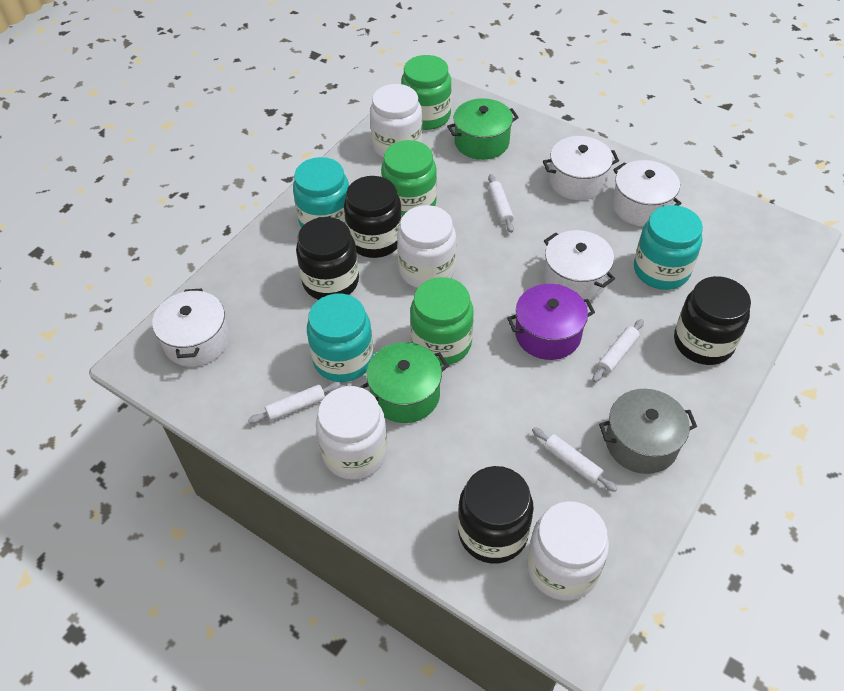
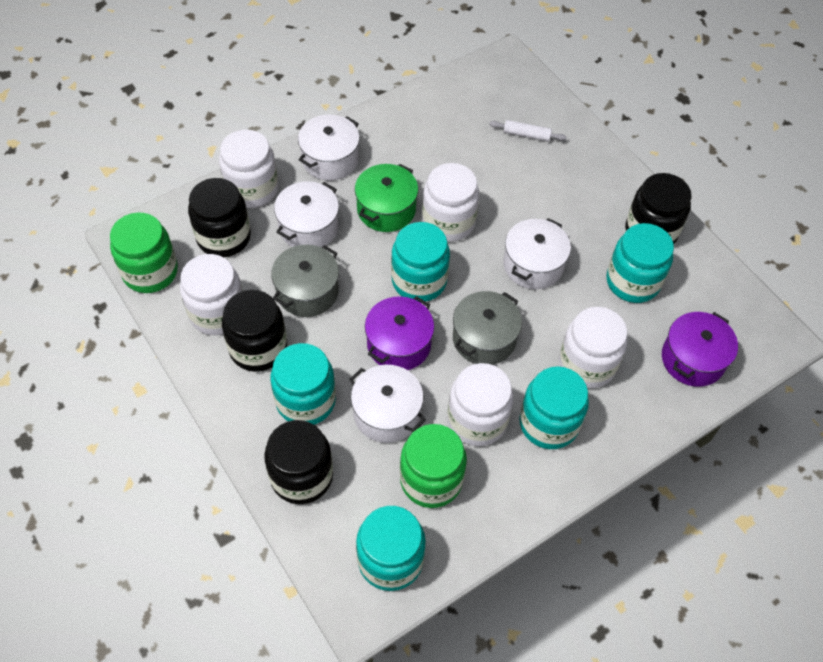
green jar: 3 -> 2
green pot: 2 -> 1
grey pot: 1 -> 2
purple pot: 1 -> 2
turquoise jar: 3 -> 5
white jar: 4 -> 5
white rolling pin: 4 -> 1

